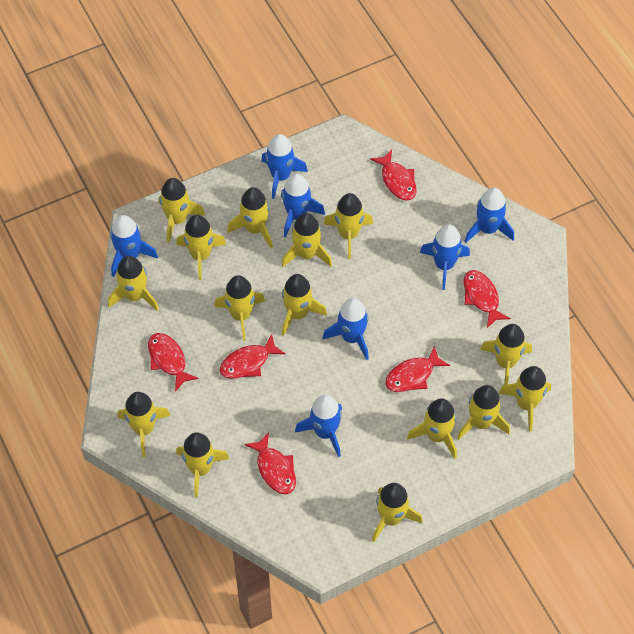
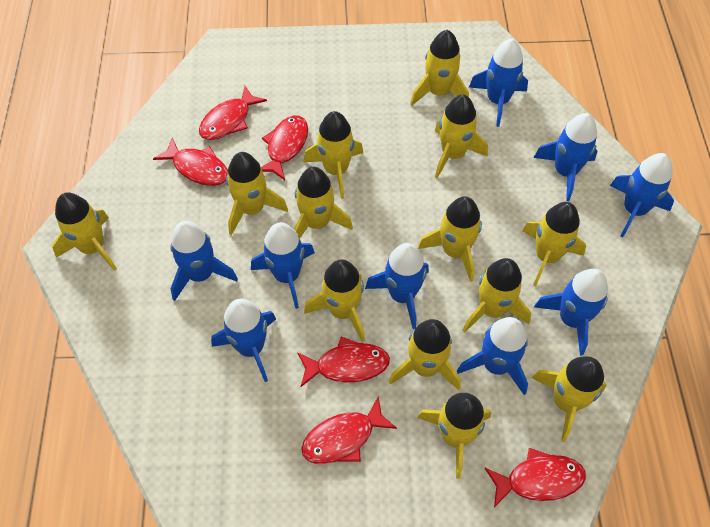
blue rocket: 7 -> 9
yellow rocket: 15 -> 13

